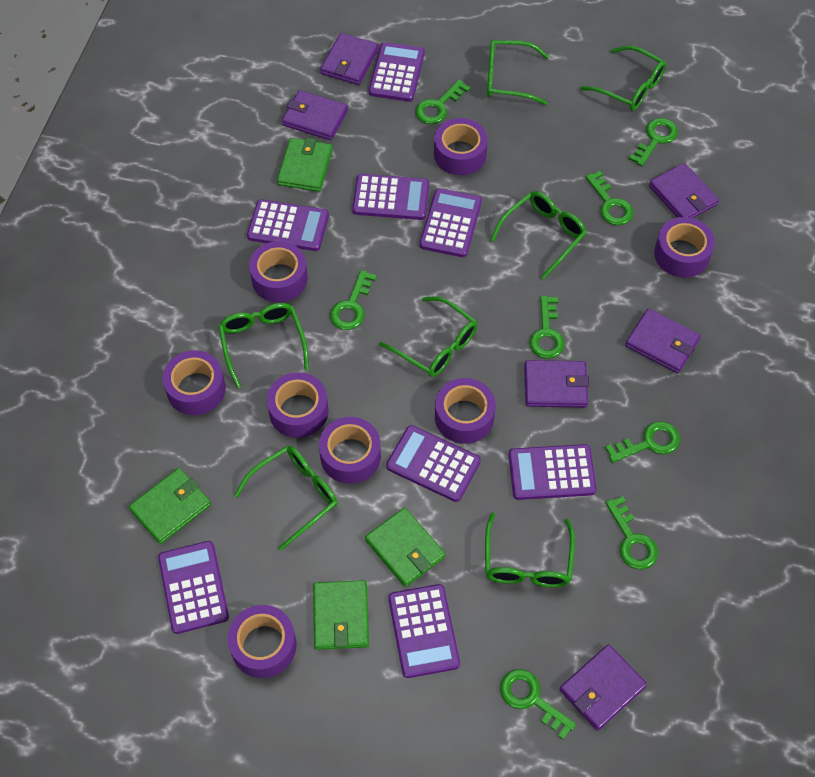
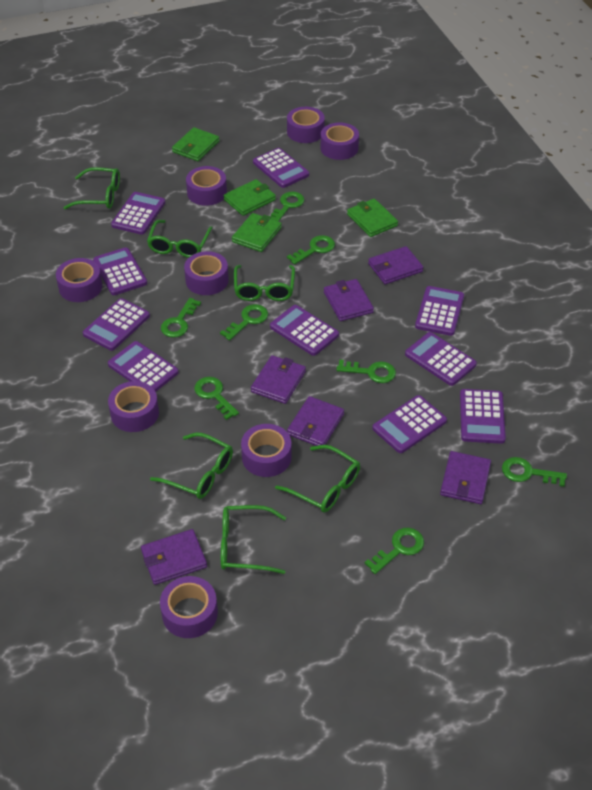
green glasses: 7 -> 6
purple calculator: 8 -> 10

